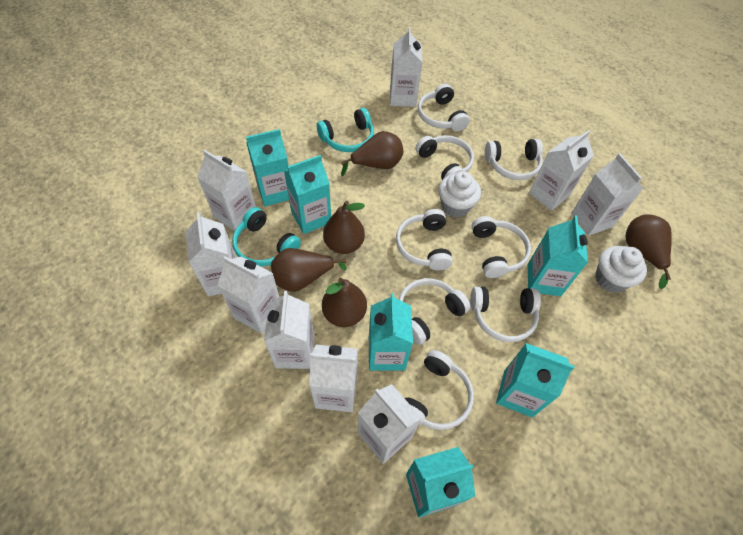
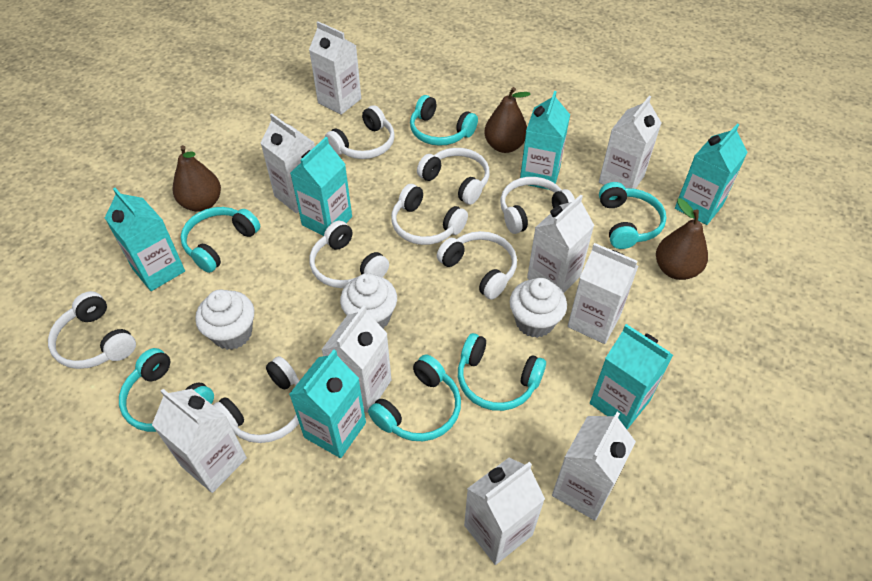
brown pear: 5 -> 3
turquoise headphones: 2 -> 6
white cupcake: 2 -> 3

